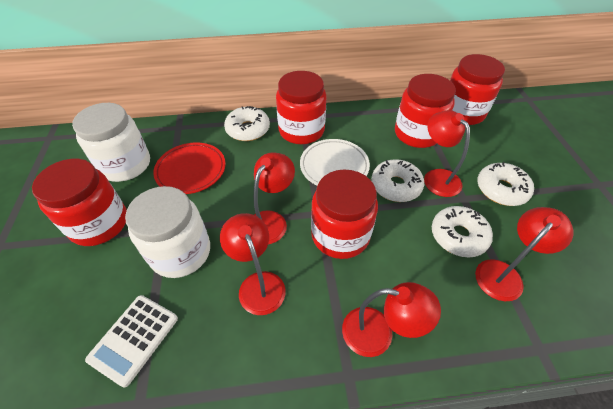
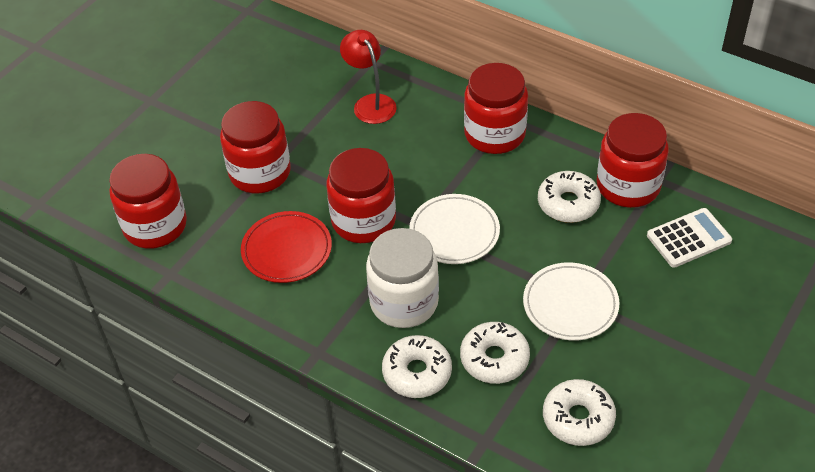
red lamp: 5 -> 1
white jar: 2 -> 1
white plate: 1 -> 2

